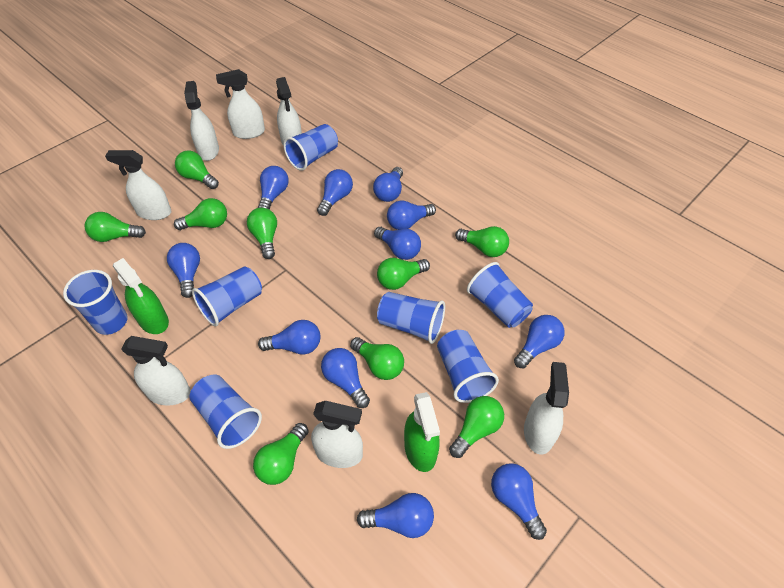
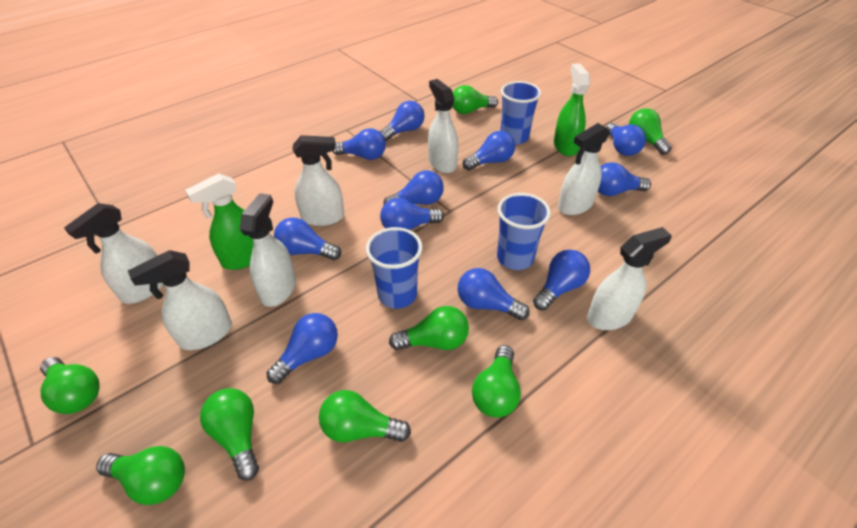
blue cup: 7 -> 3
green light bulb: 9 -> 8

